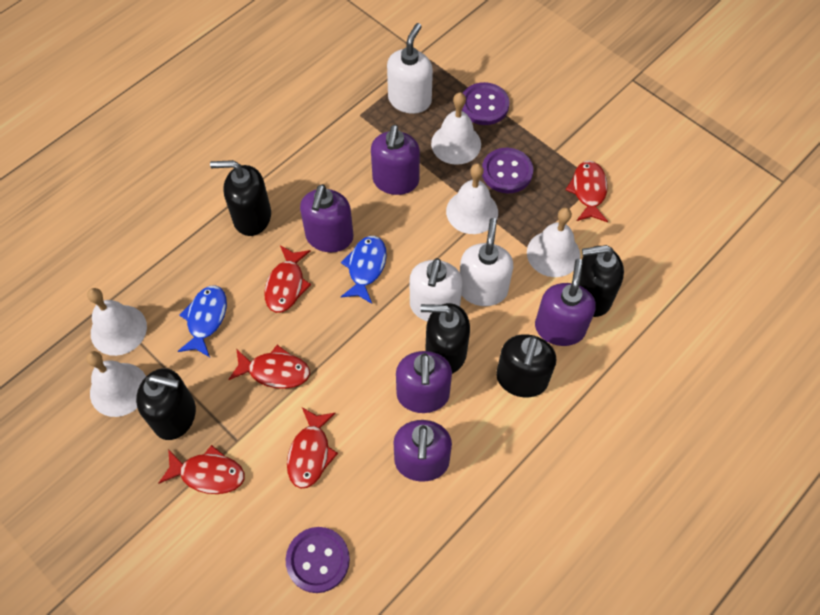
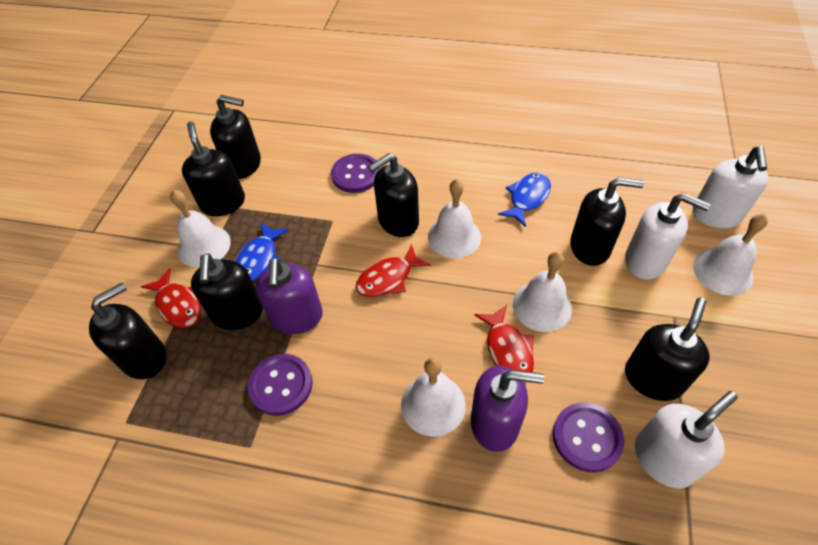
black soap dispenser: 5 -> 7
purple soap dispenser: 5 -> 2
red fish: 5 -> 3

